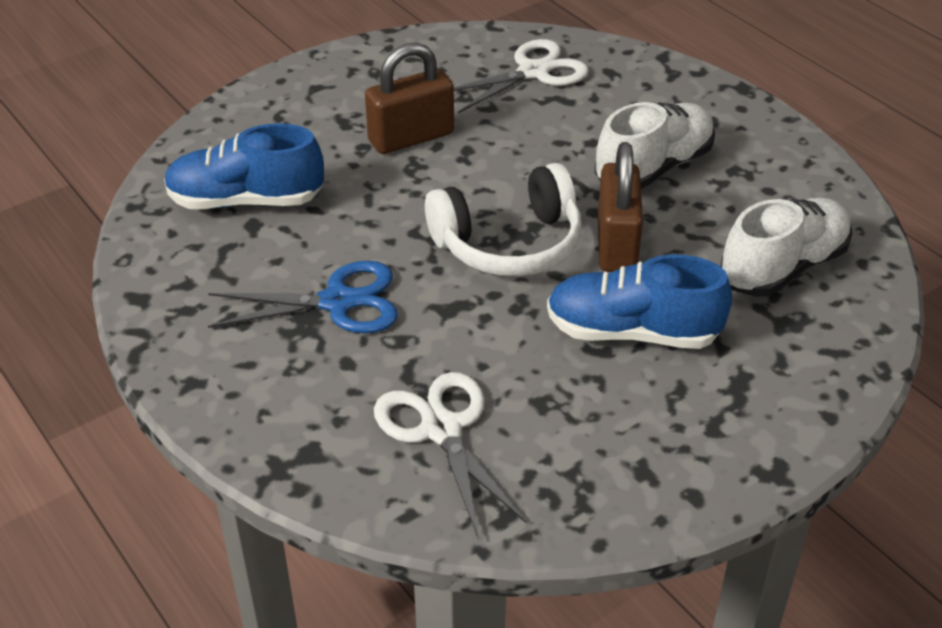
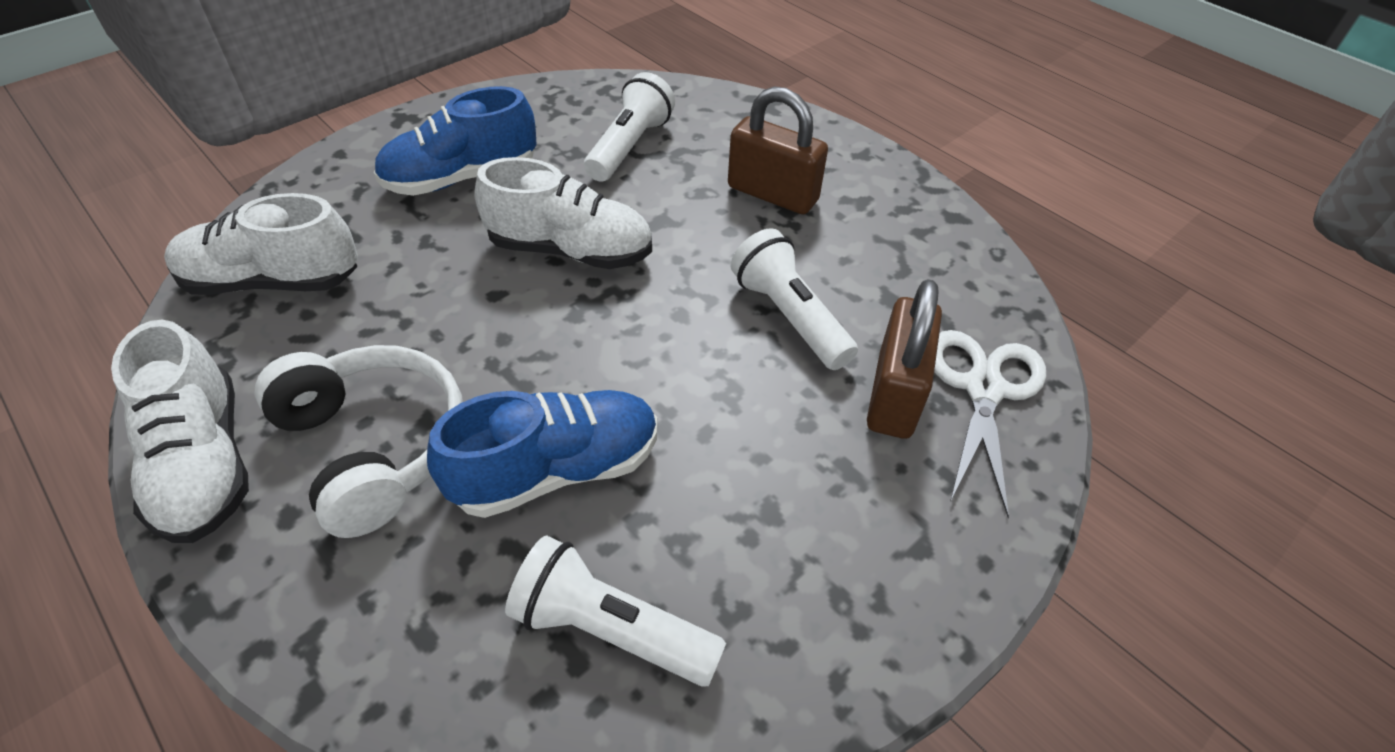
blue scissors: 1 -> 0
white flashlight: 0 -> 3
white scissors: 2 -> 1
white shoe: 2 -> 3

